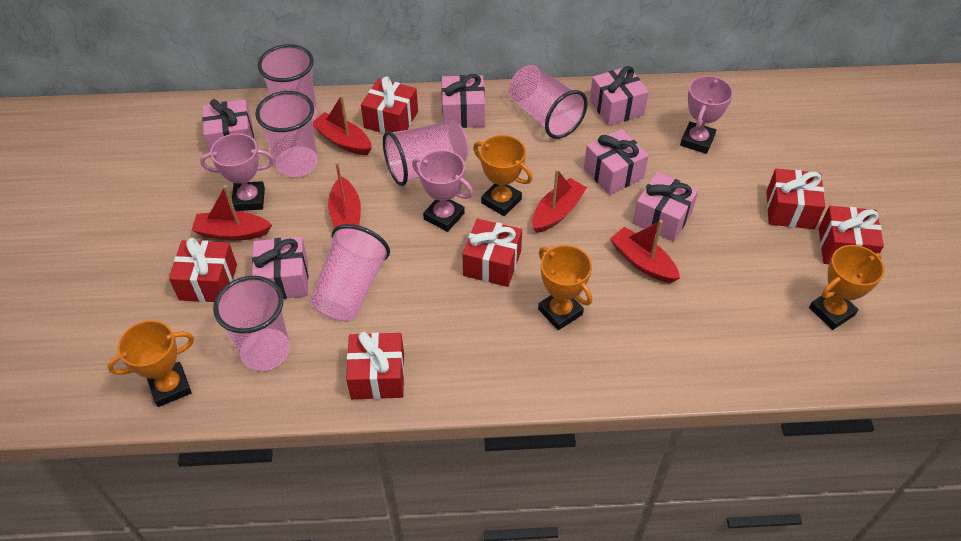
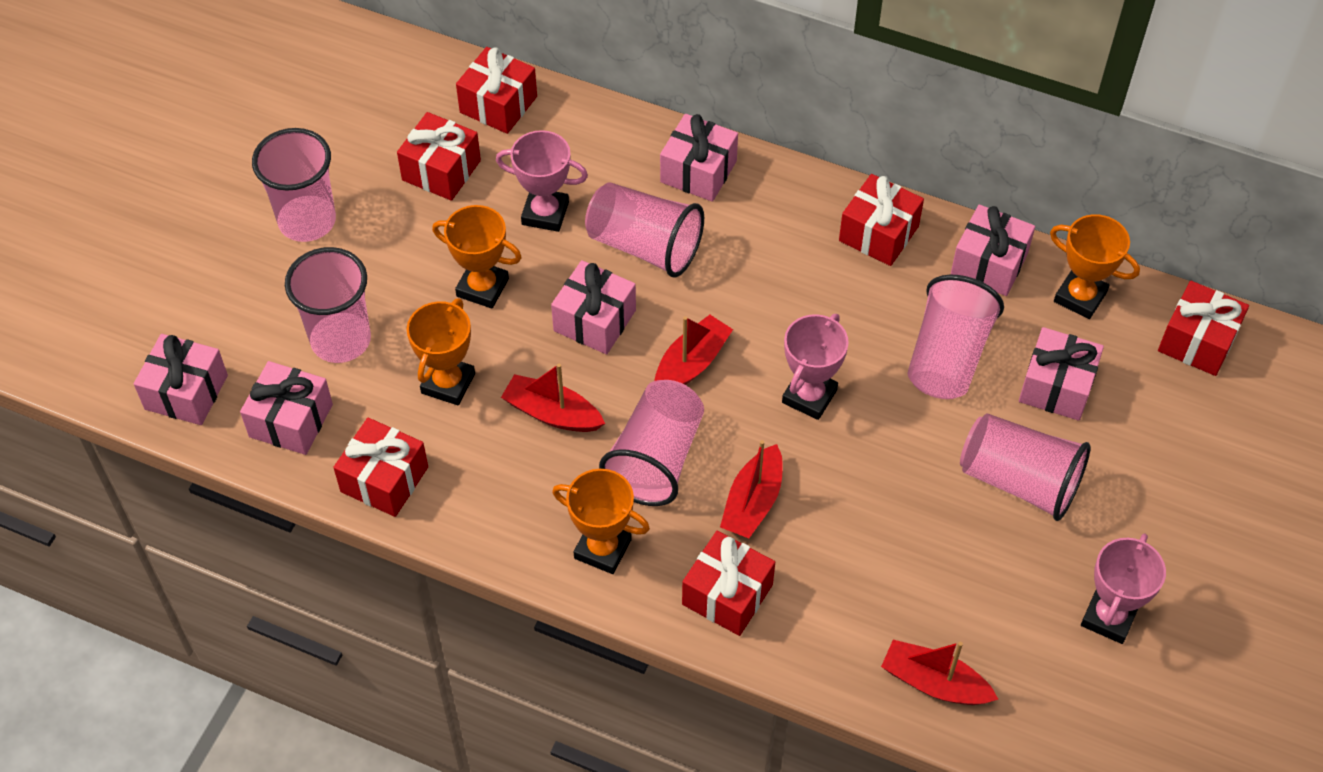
red boat: 5 -> 4

